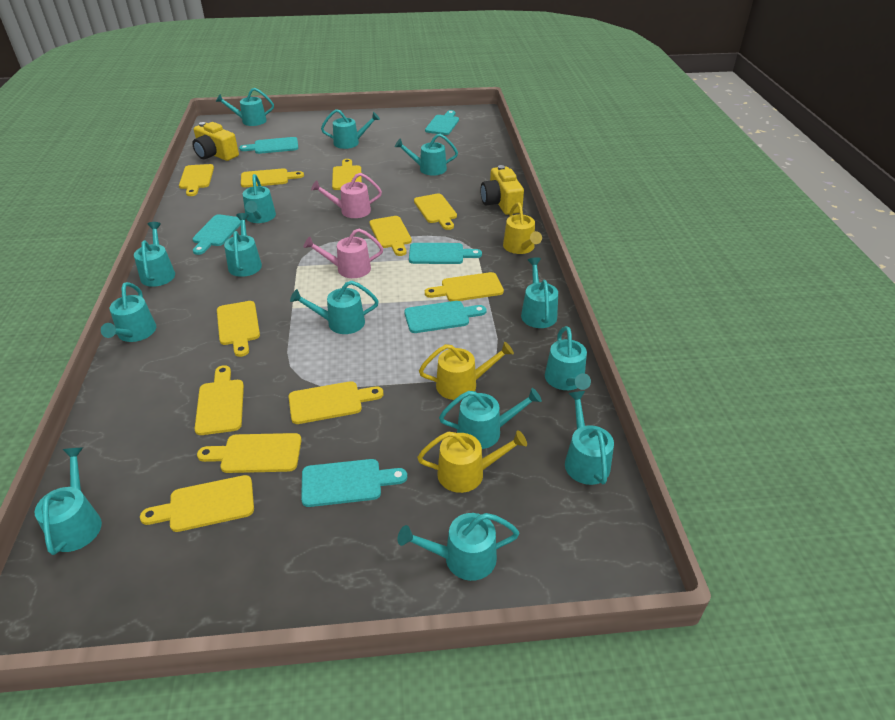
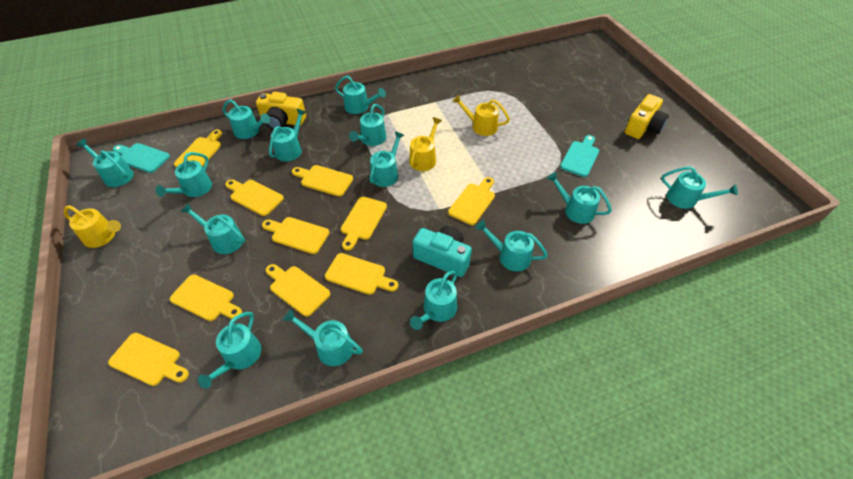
pink watering can: 2 -> 0
turquoise camera: 0 -> 1
turquoise cutting board: 6 -> 2
yellow cutting board: 11 -> 10

